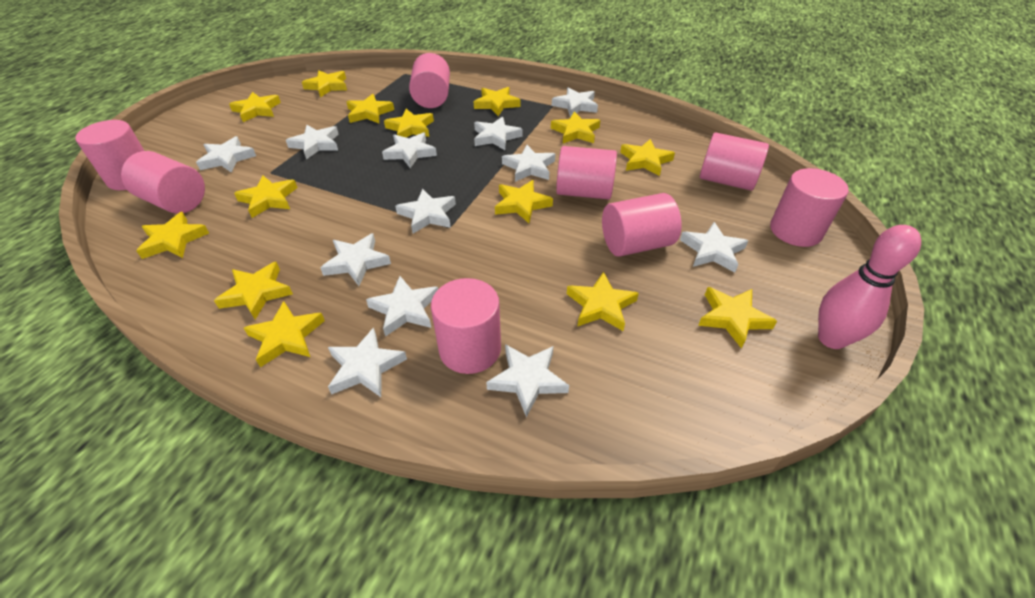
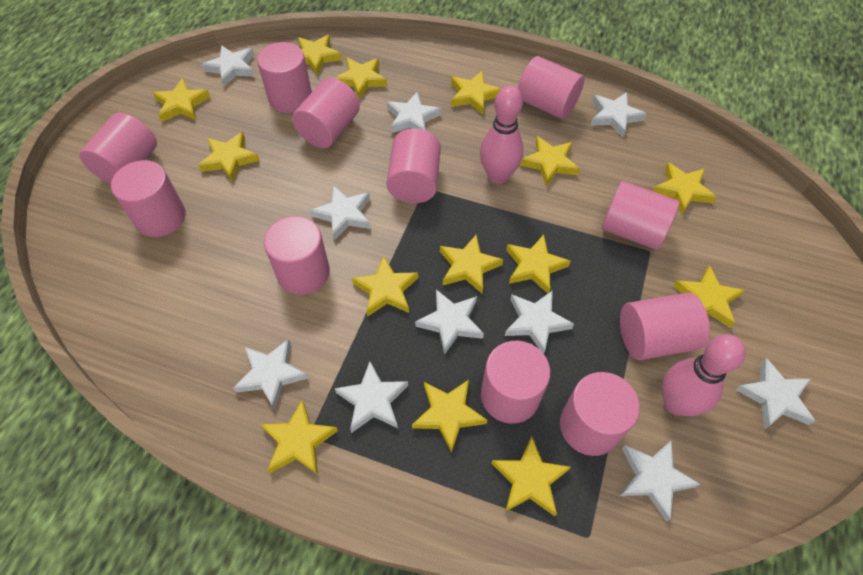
pink bowling pin: 1 -> 2
pink cylinder: 8 -> 11
white star: 12 -> 10

